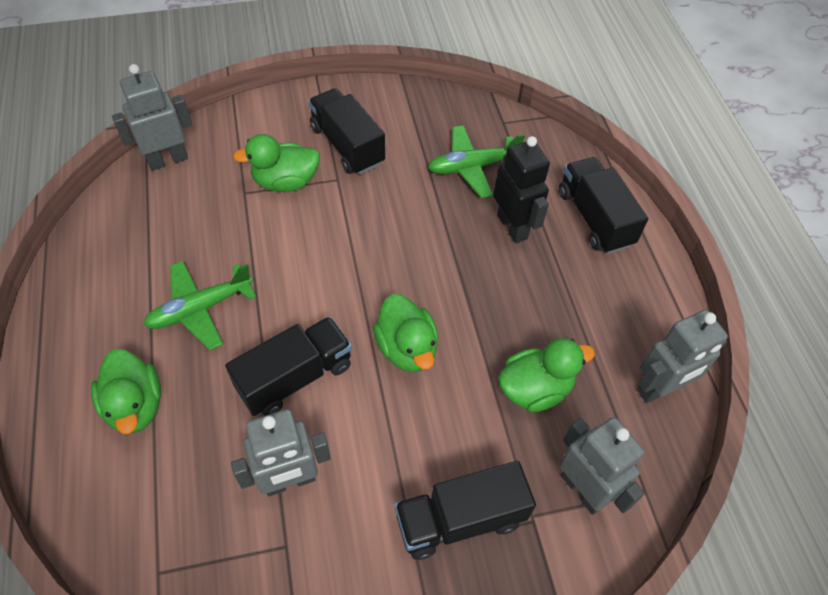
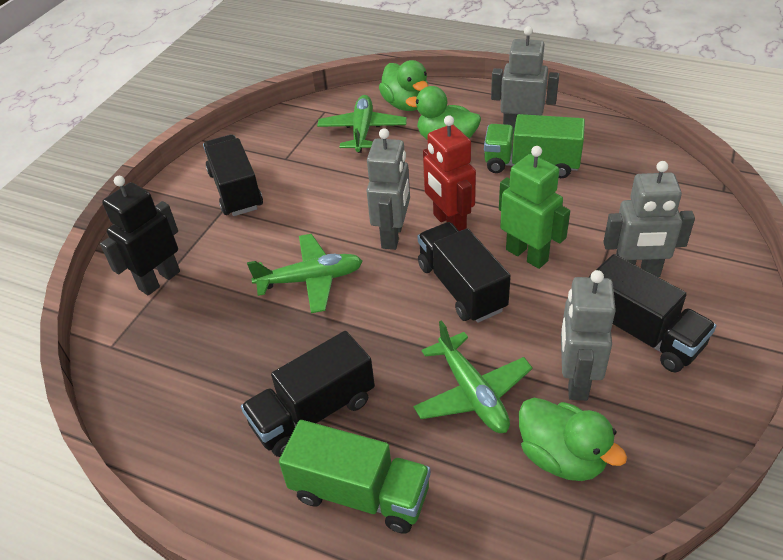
green duck: 4 -> 3
green plane: 2 -> 3
green robot: 0 -> 1
green truck: 0 -> 2
red robot: 0 -> 1

